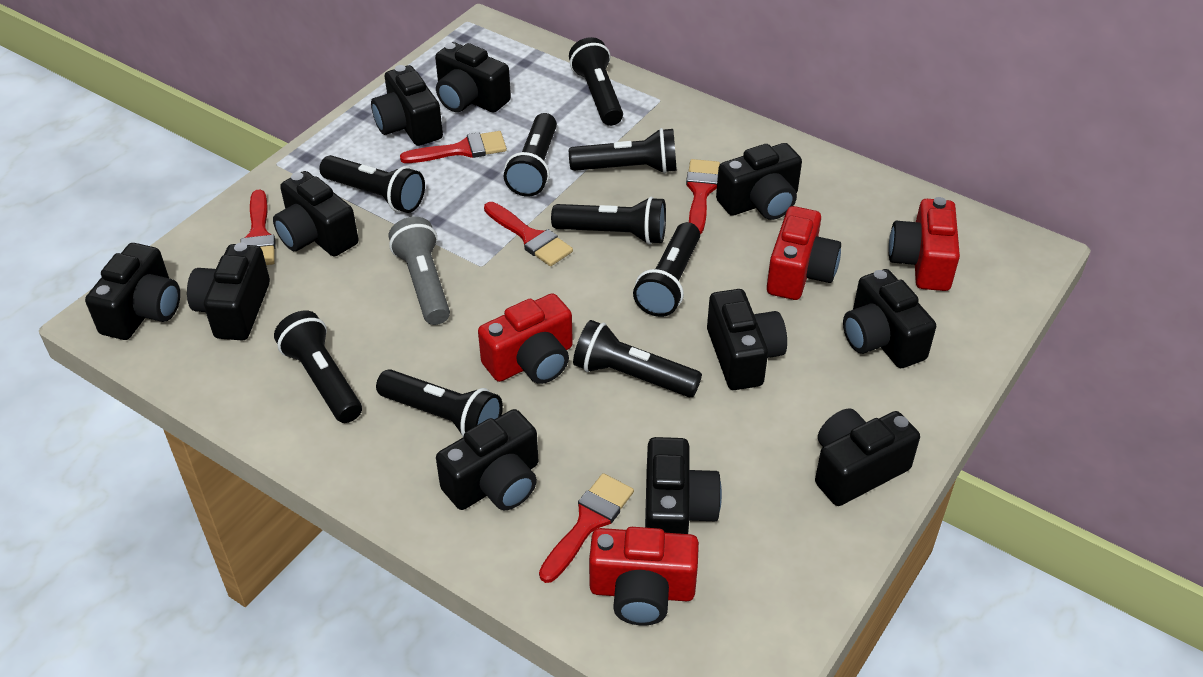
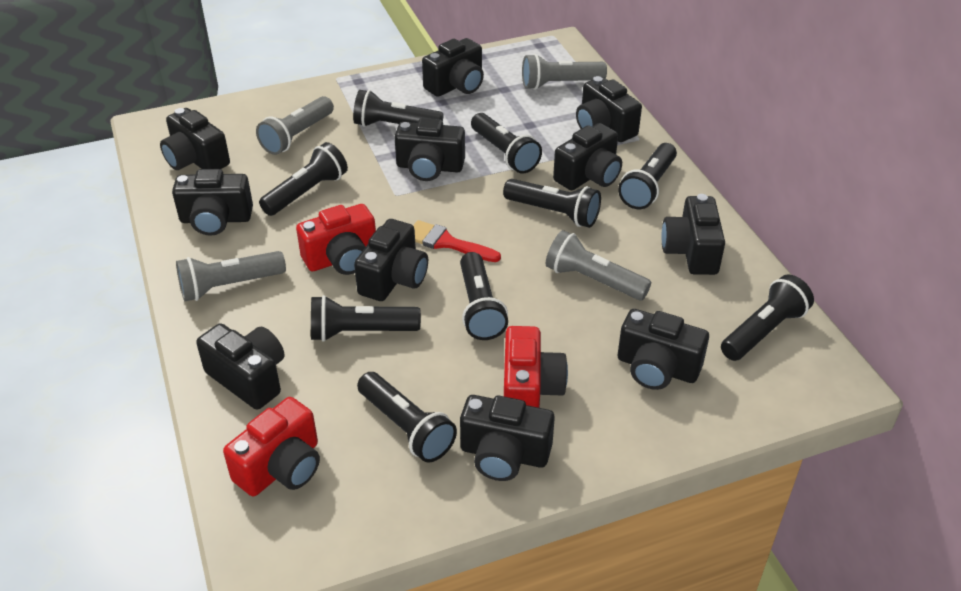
grey flashlight: 1 -> 4
red brush: 5 -> 1
red camera: 4 -> 3

